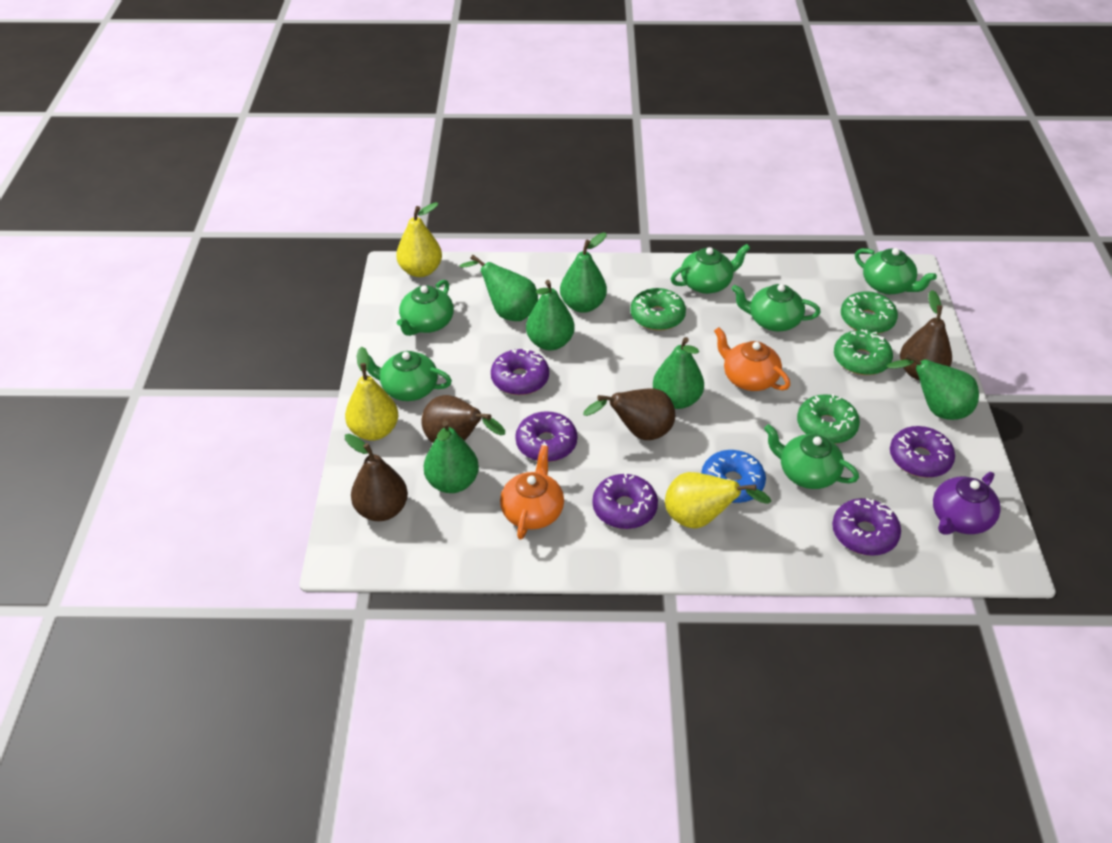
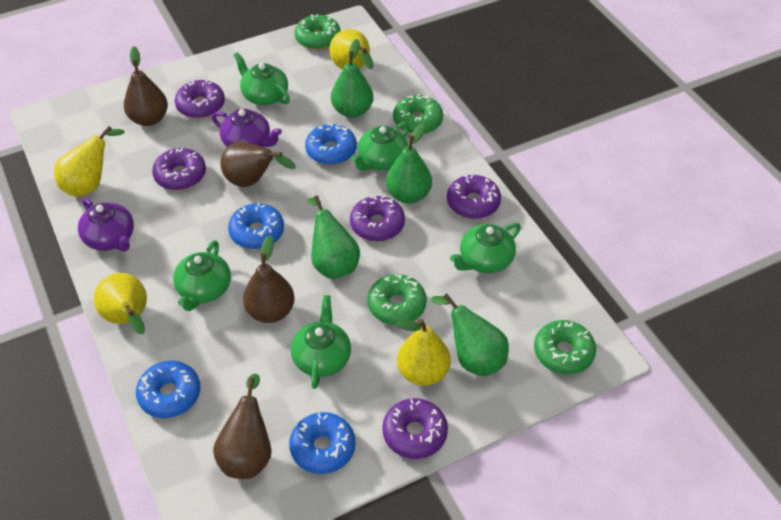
blue donut: 1 -> 4
green pear: 6 -> 4
green teapot: 6 -> 5
orange teapot: 2 -> 0
purple teapot: 1 -> 2
yellow pear: 3 -> 4

